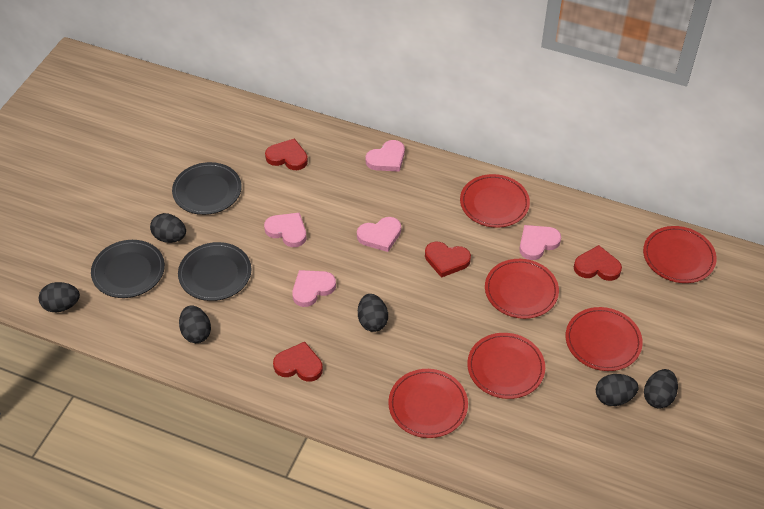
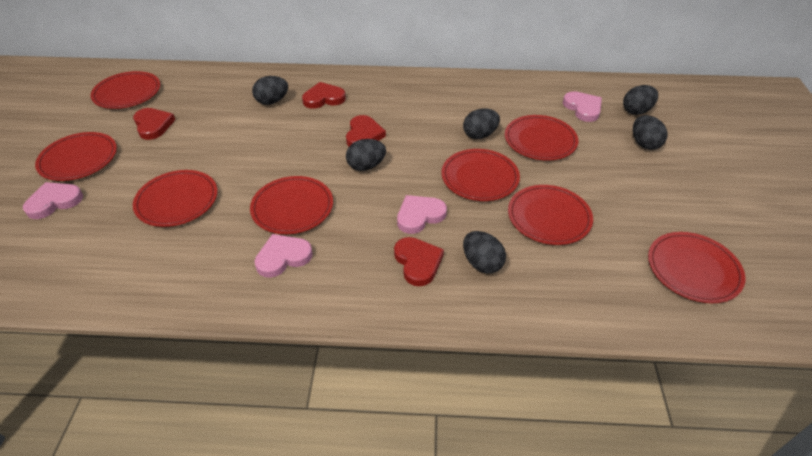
black plate: 3 -> 0
pink heart: 5 -> 4
red plate: 6 -> 8

